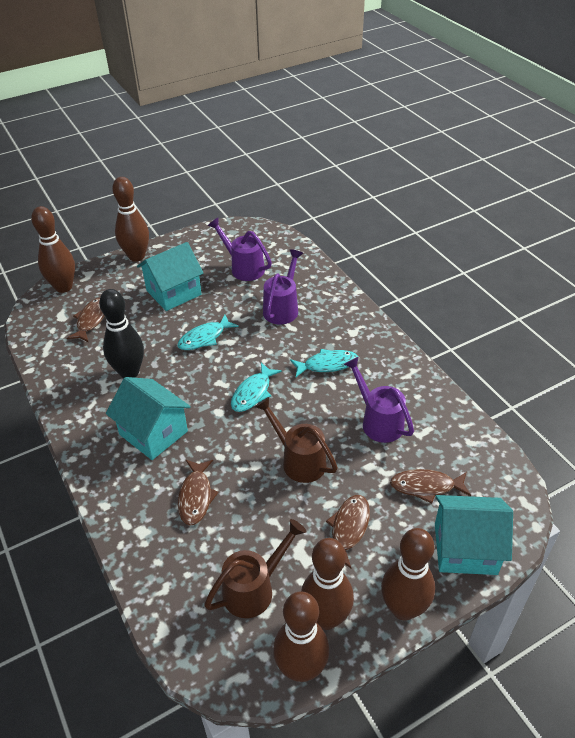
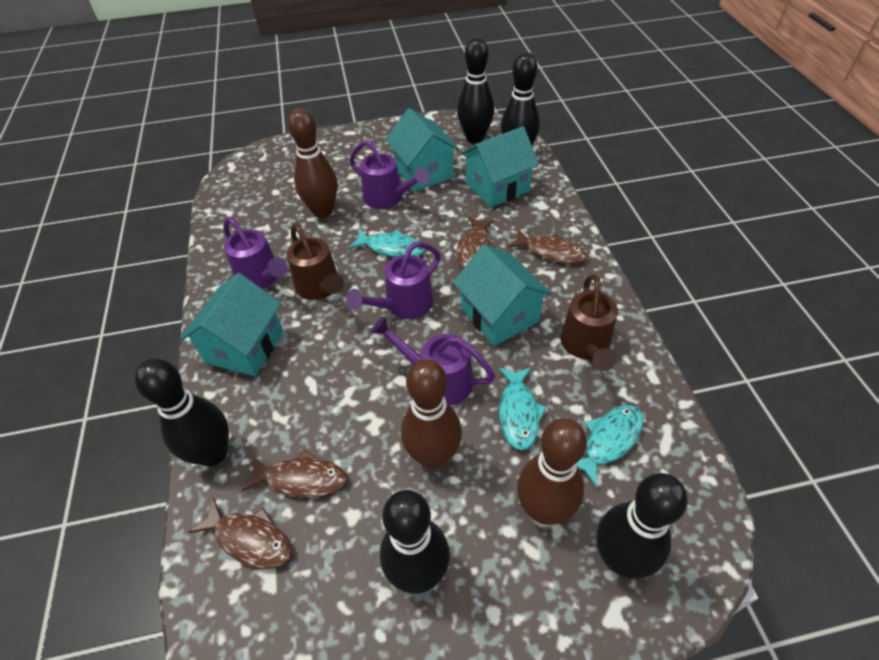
black bowling pin: 1 -> 5
brown bowling pin: 5 -> 3
purple watering can: 3 -> 4
turquoise house: 3 -> 4

